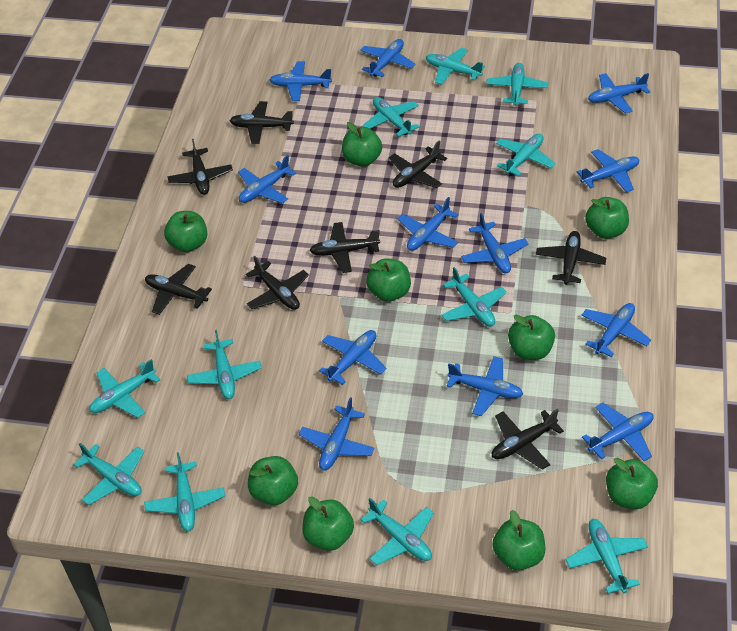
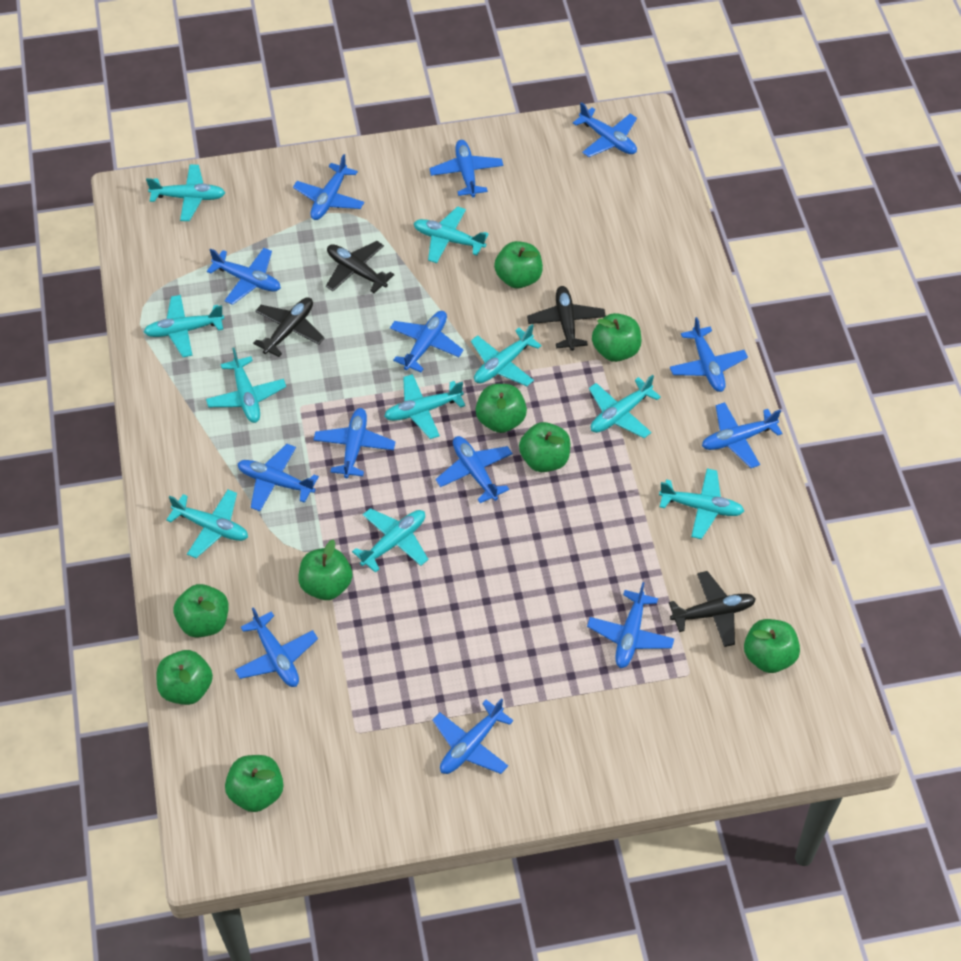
black plane: 8 -> 4
blue plane: 12 -> 13
turquoise plane: 11 -> 10

